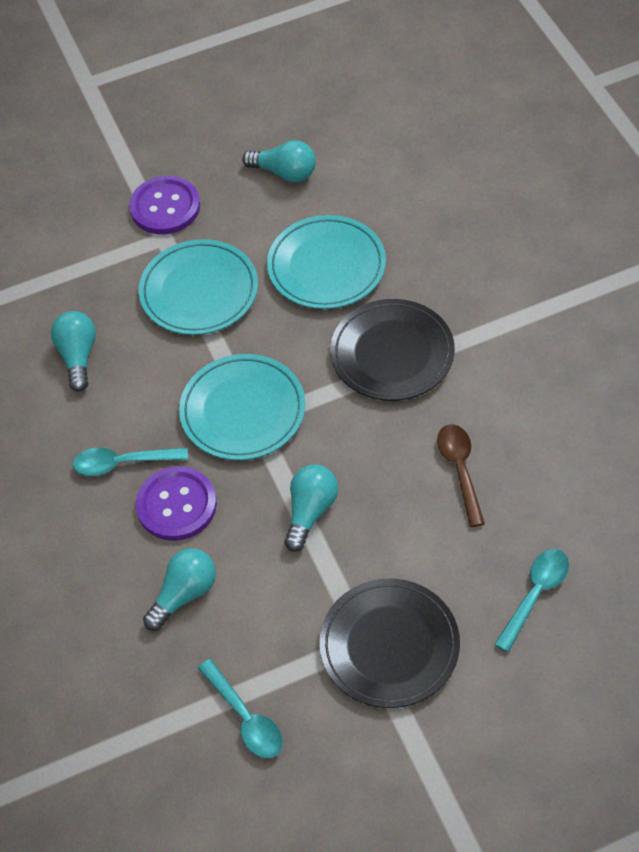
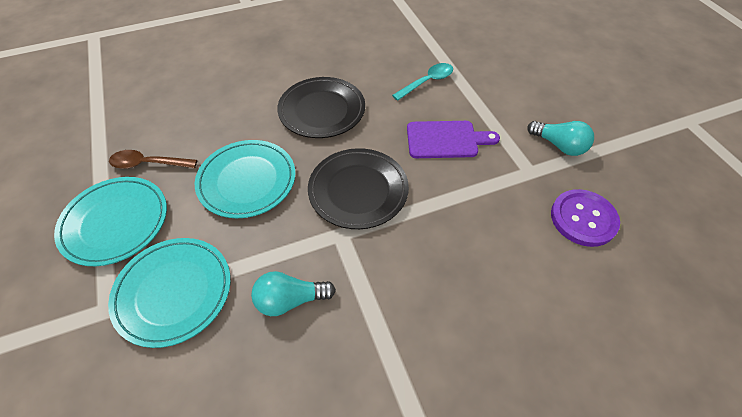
purple button: 2 -> 1
purple cutting board: 0 -> 1
turquoise light bulb: 4 -> 2
turquoise spoon: 3 -> 1

